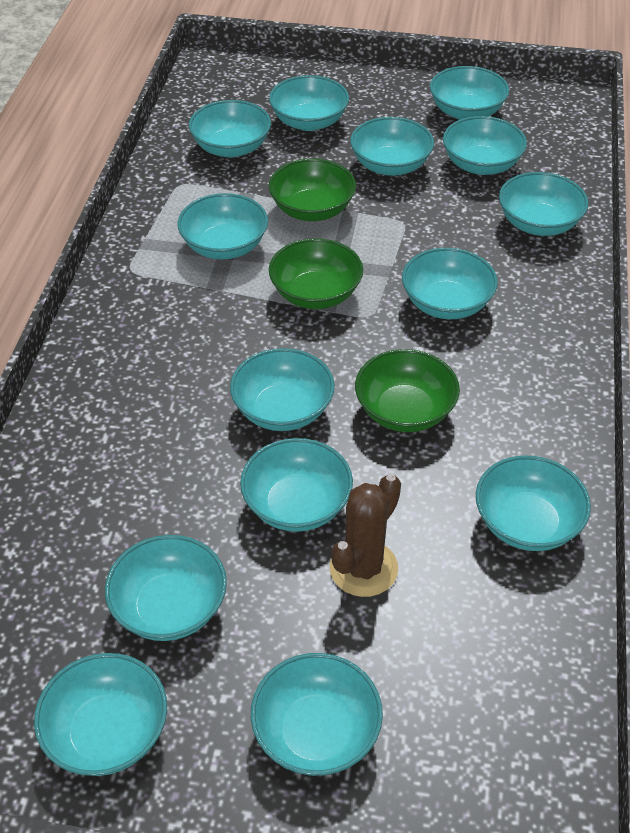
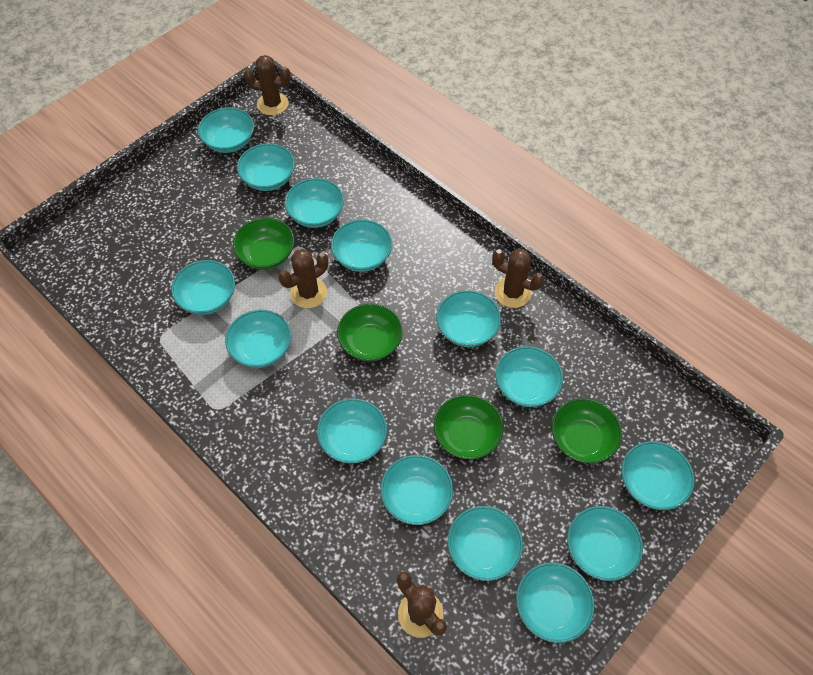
brown cactus: 1 -> 4
green bowl: 3 -> 4

